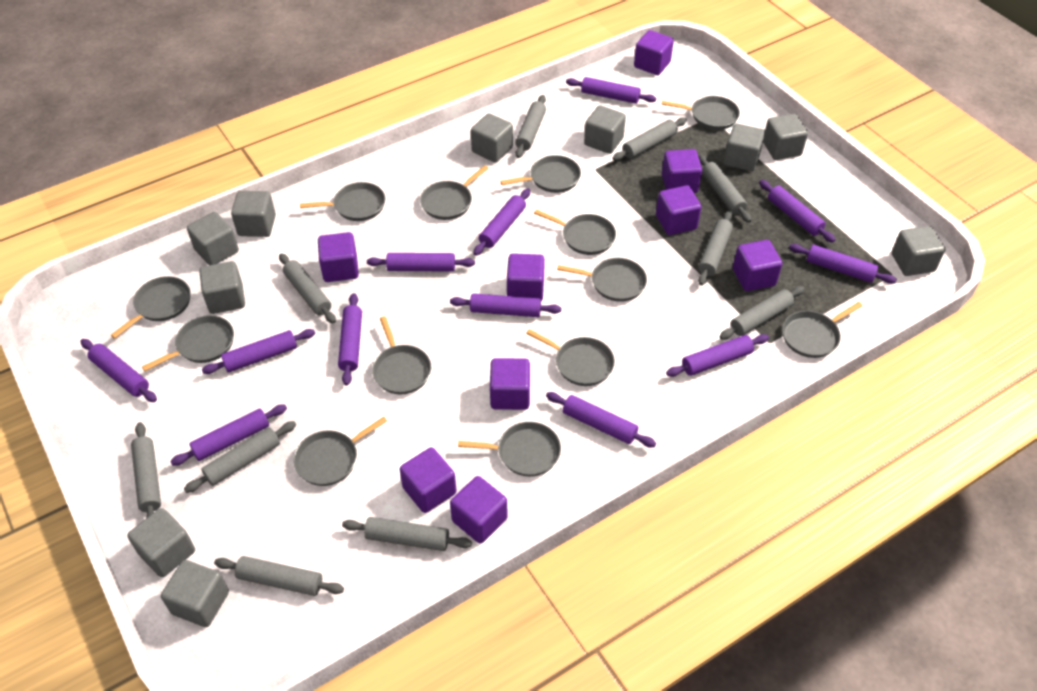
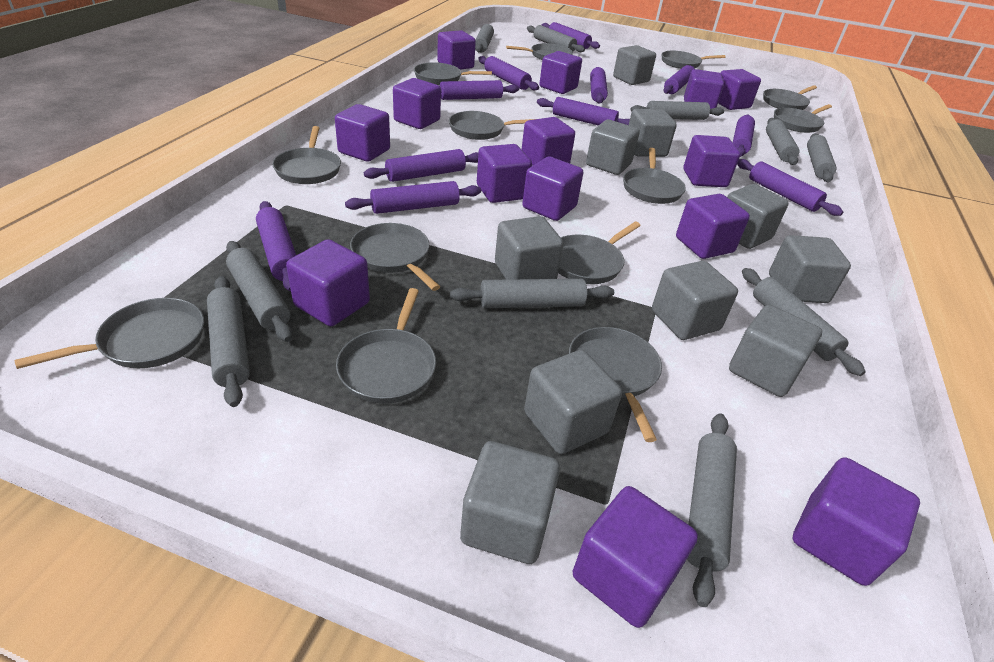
purple cube: 9 -> 14
purple rolling pin: 12 -> 11

